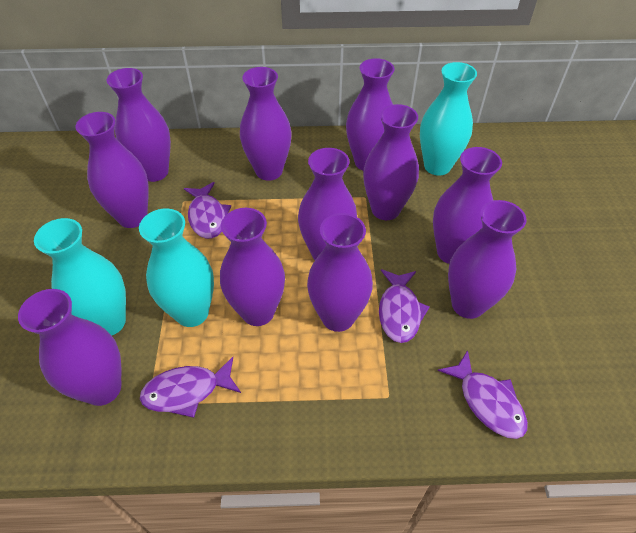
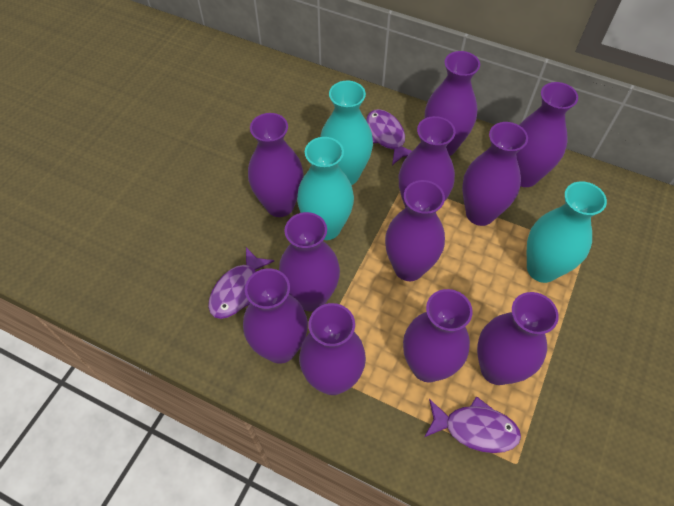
purple fish: 4 -> 3

